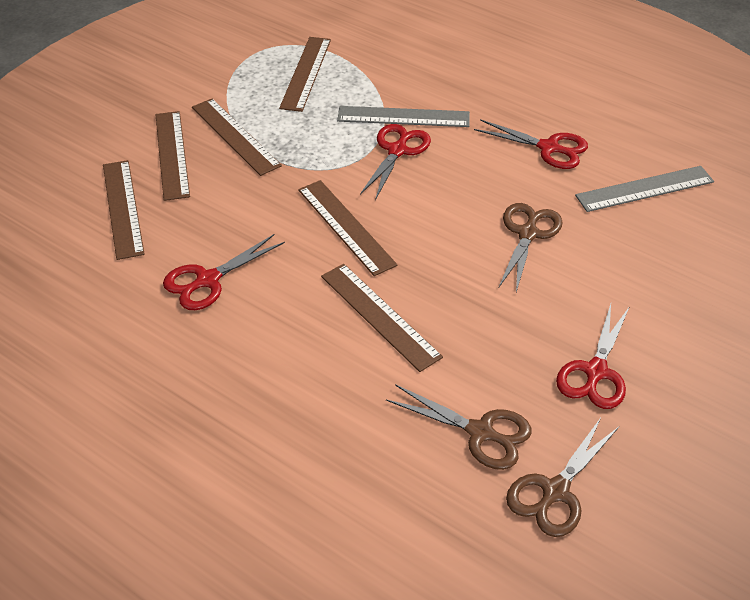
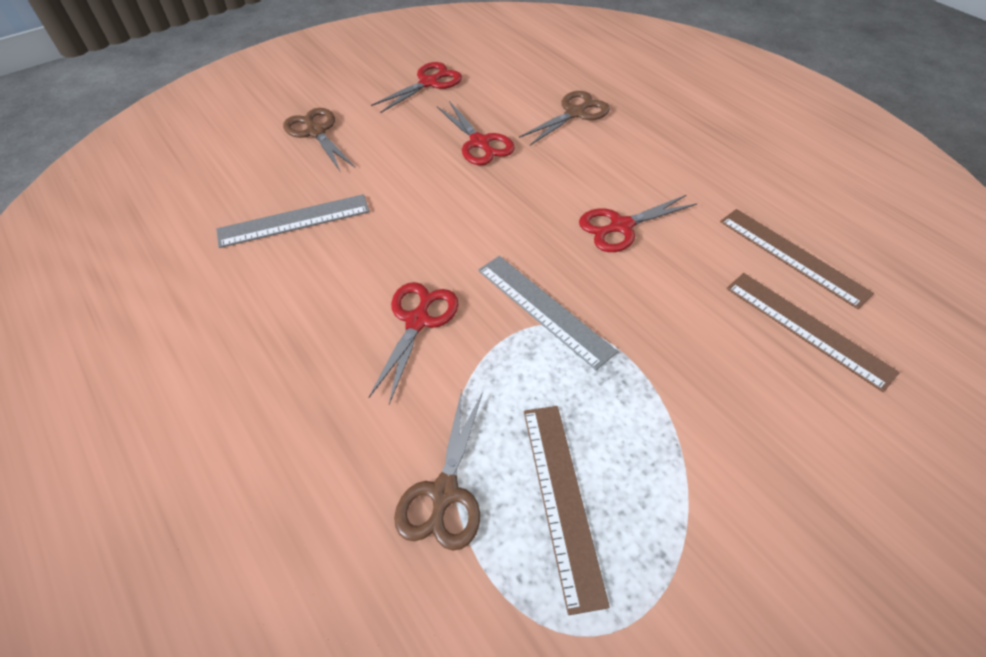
brown ruler: 6 -> 3

